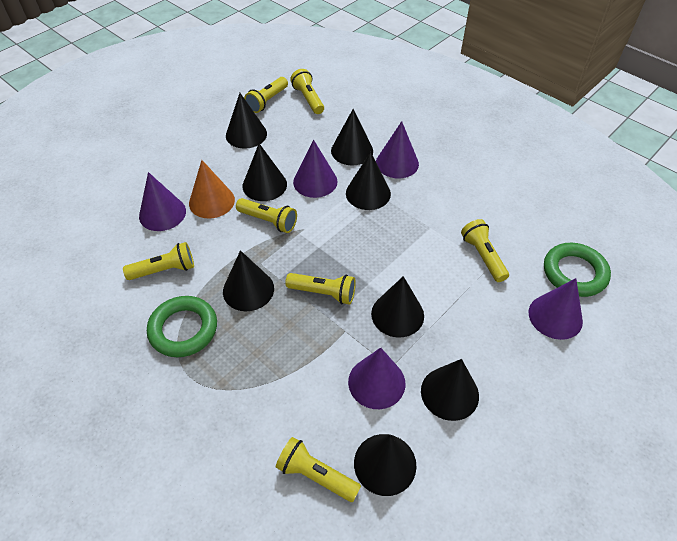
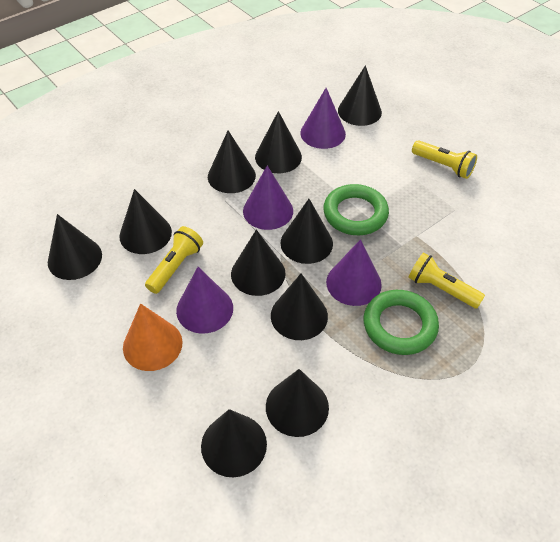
black cone: 8 -> 10
purple cone: 5 -> 4
yellow flashlight: 7 -> 3

